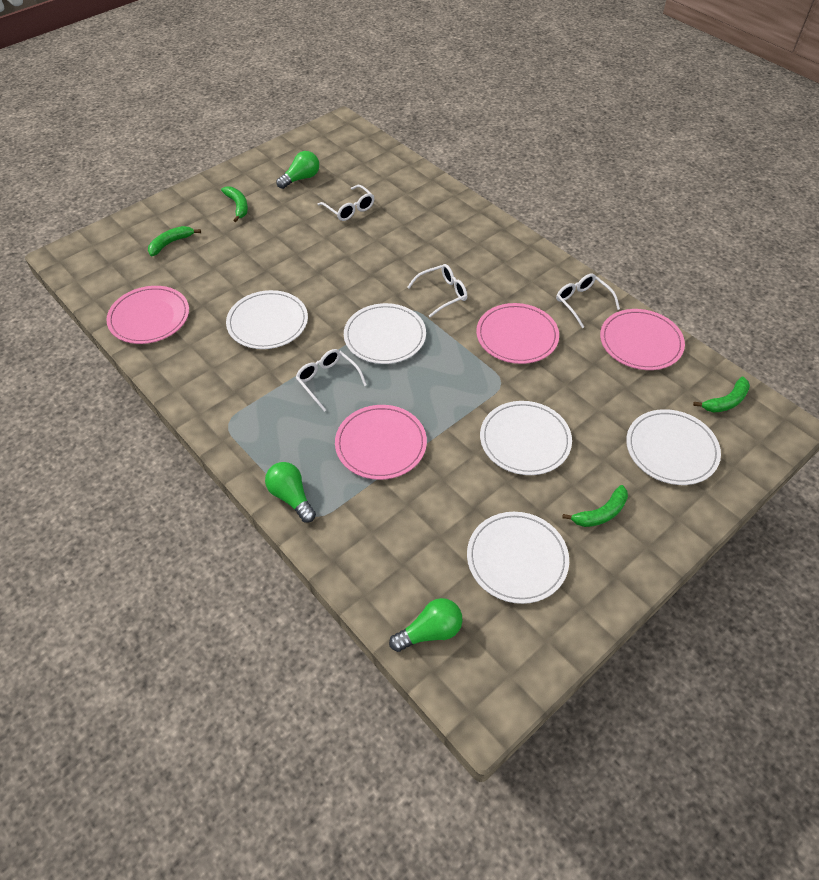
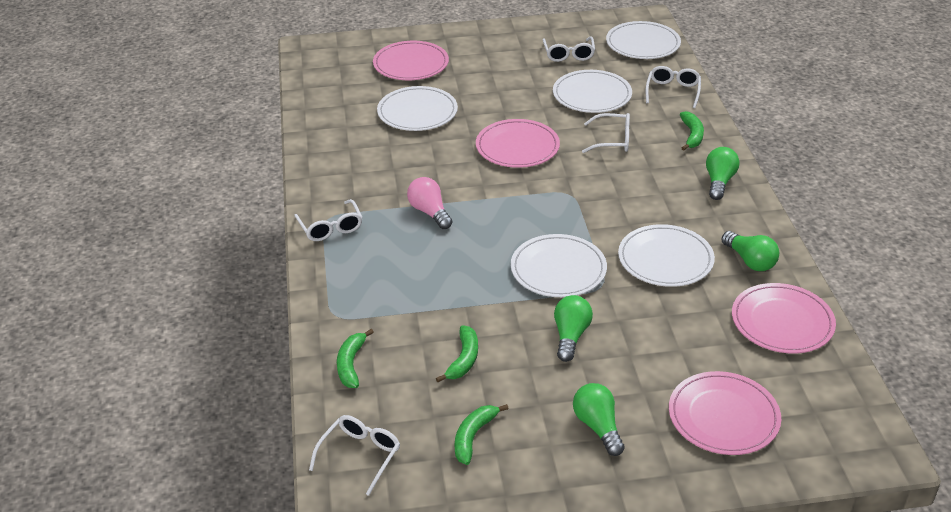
green light bulb: 3 -> 4
pink light bulb: 0 -> 1
white glasses: 4 -> 5

